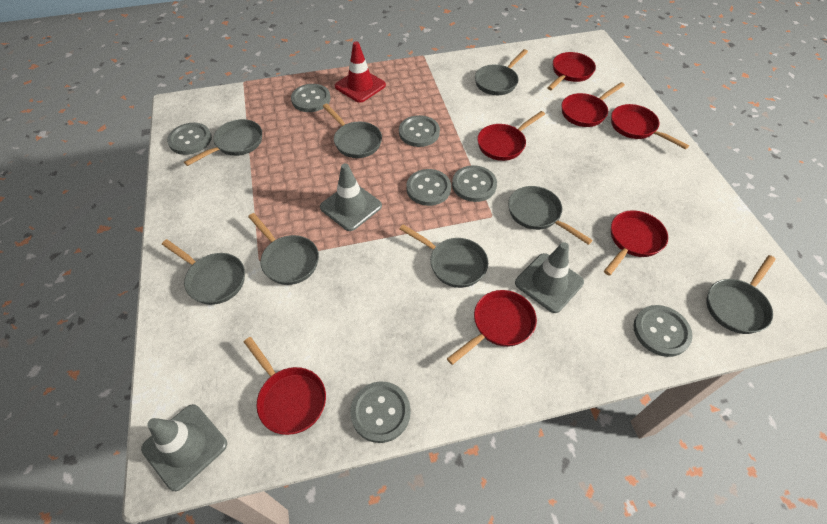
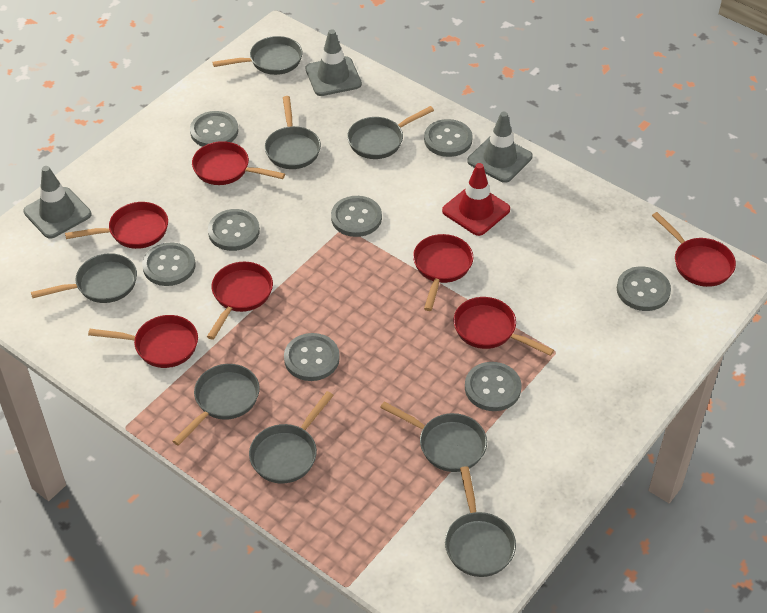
grey button: 7 -> 8

